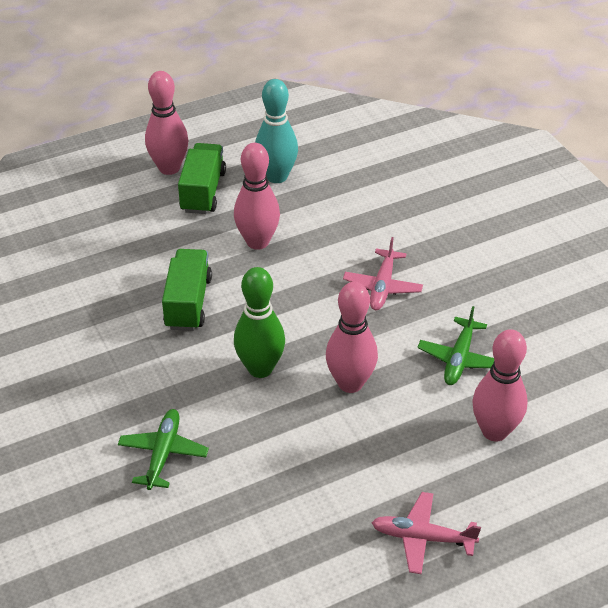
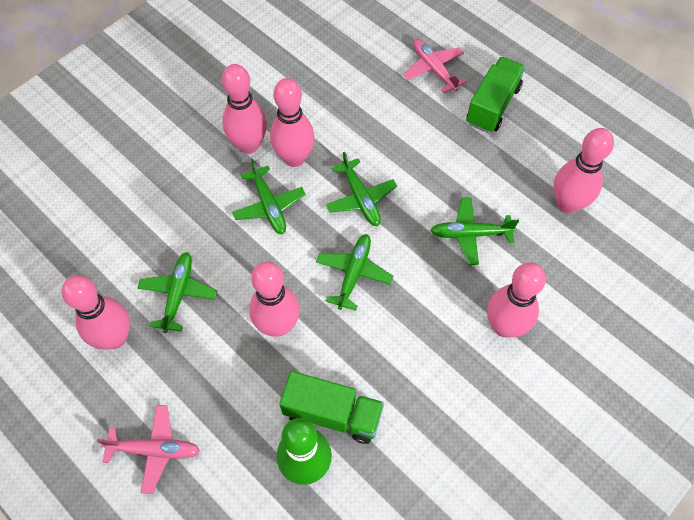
green plane: 2 -> 5
pink bowling pin: 4 -> 6
turquoise bowling pin: 1 -> 0

